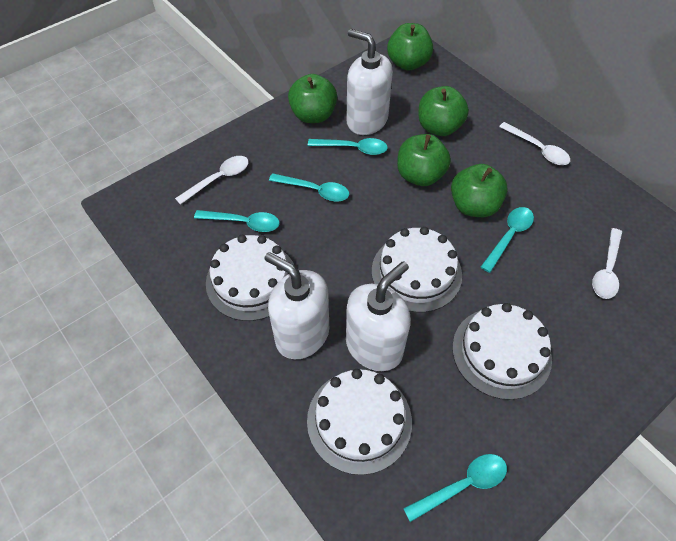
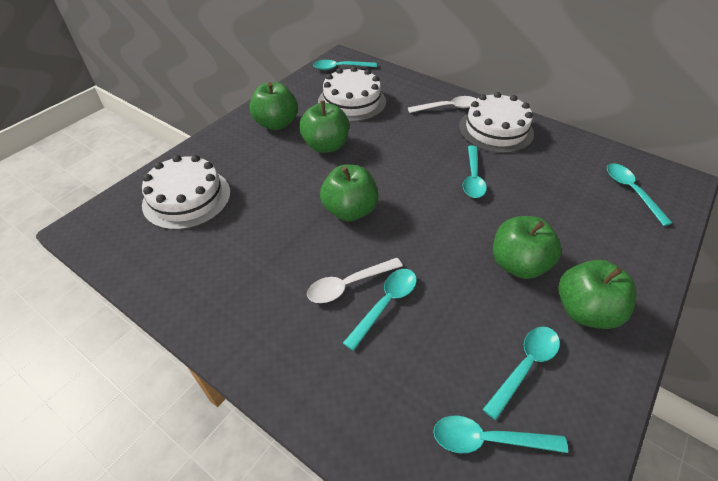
turquoise spoon: 5 -> 6
white cake: 4 -> 3
white soap dispenser: 3 -> 0
white spoon: 3 -> 2

